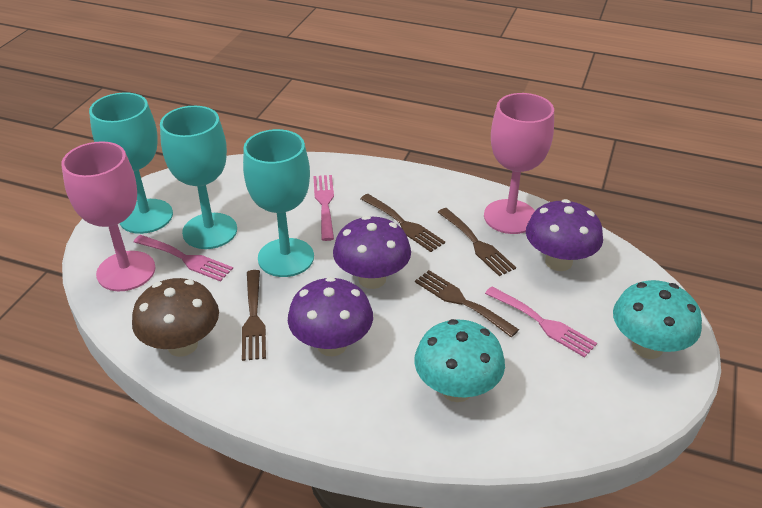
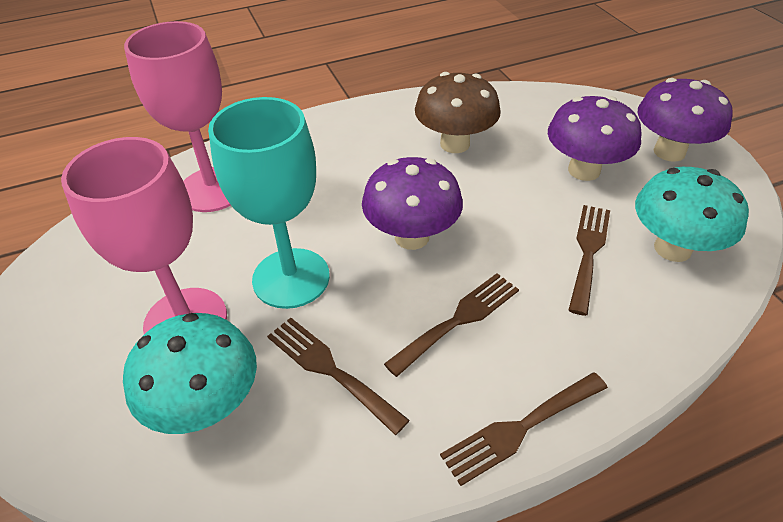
pink fork: 3 -> 0
turquoise goblet: 3 -> 1

